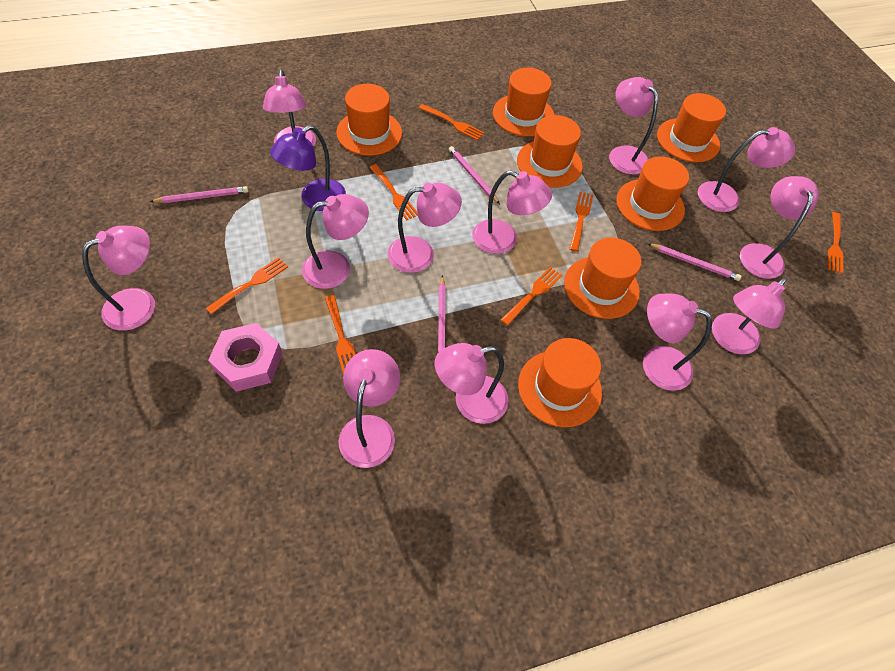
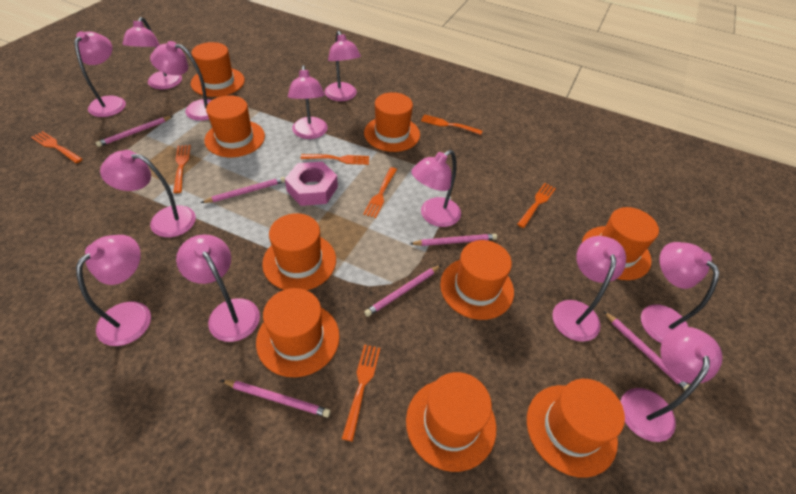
orange hat: 7 -> 9
pink pencil: 4 -> 6
purple lamp: 1 -> 0

